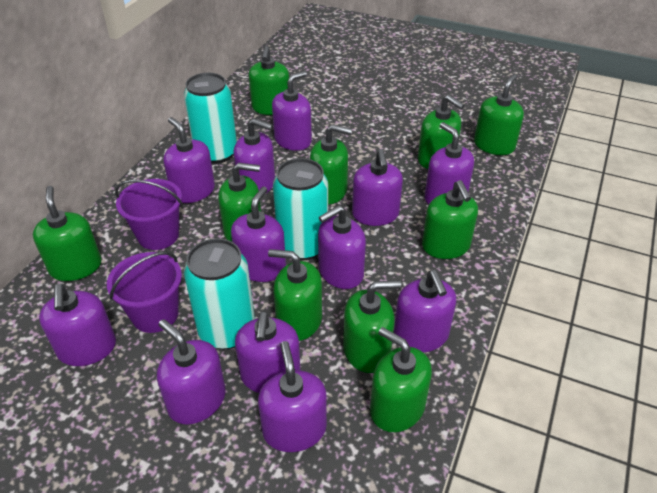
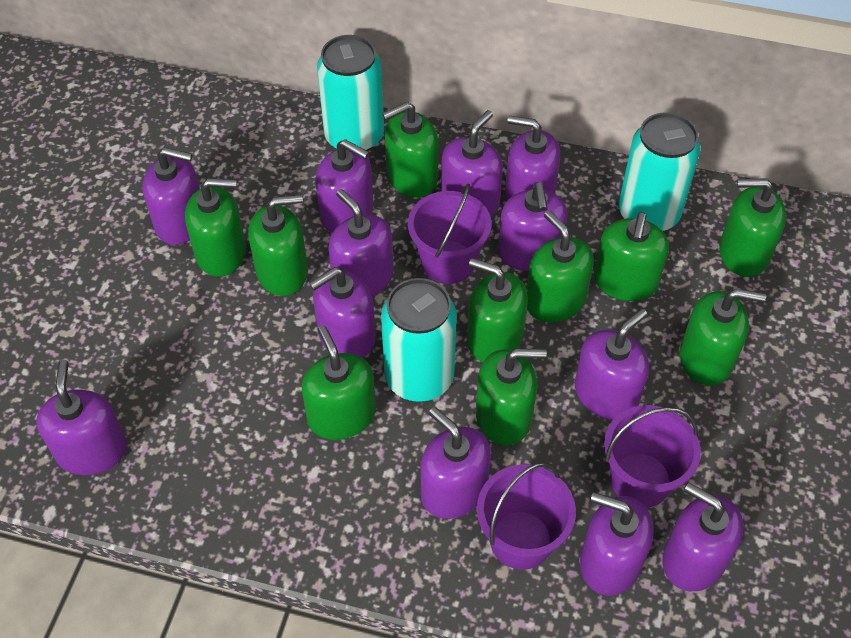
purple bucket: 2 -> 3

